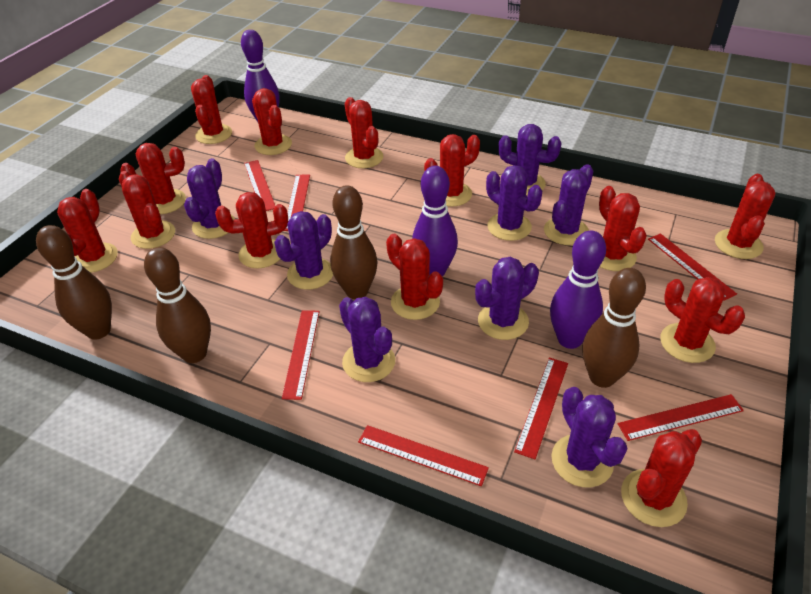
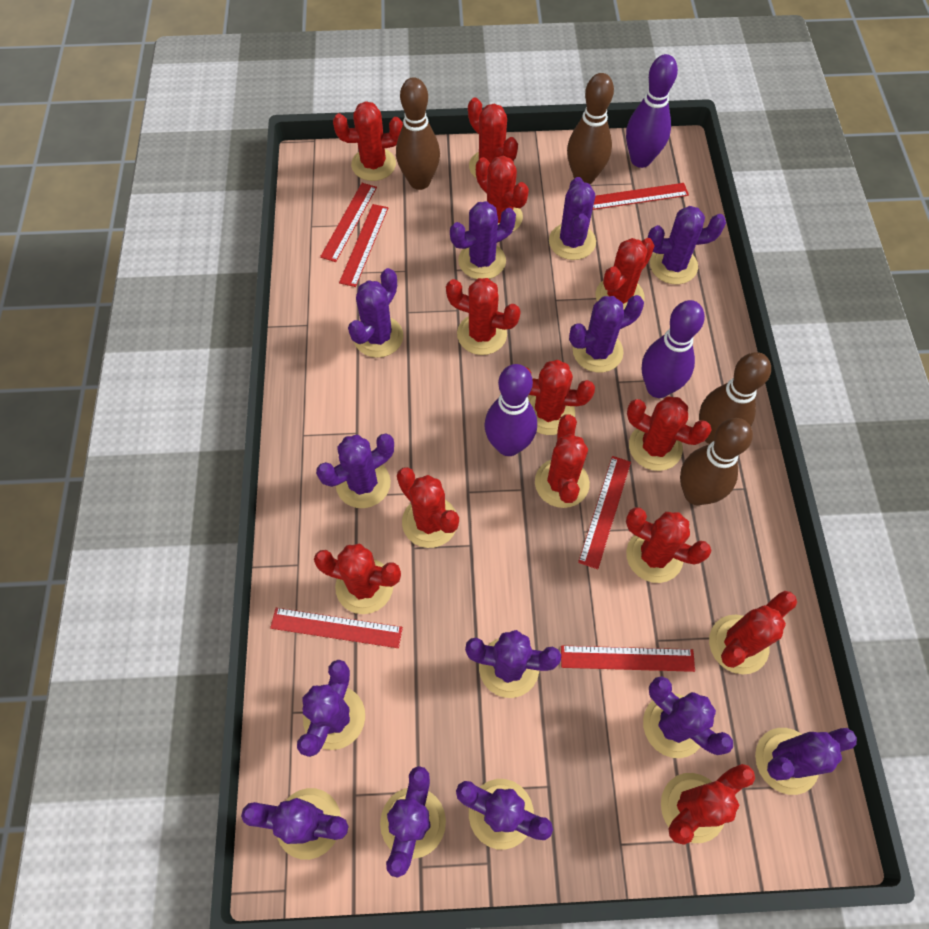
purple cactus: 8 -> 13
red ruler: 7 -> 6

